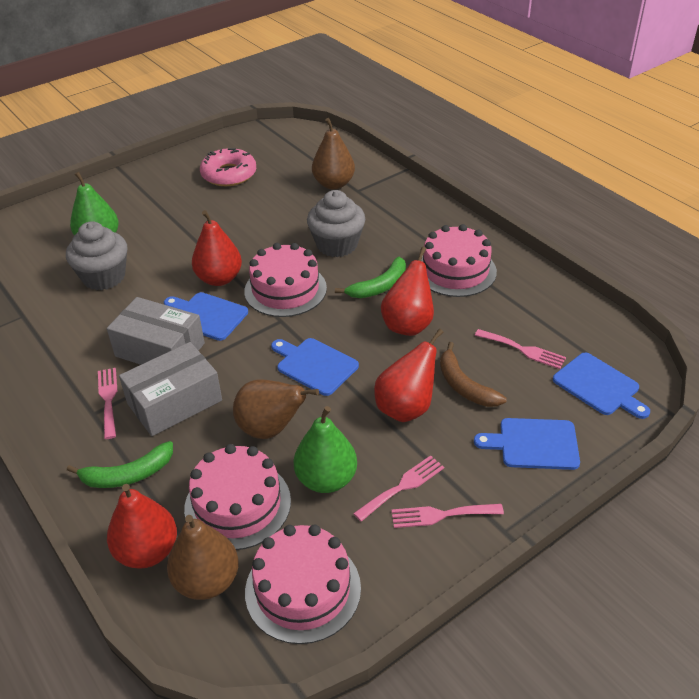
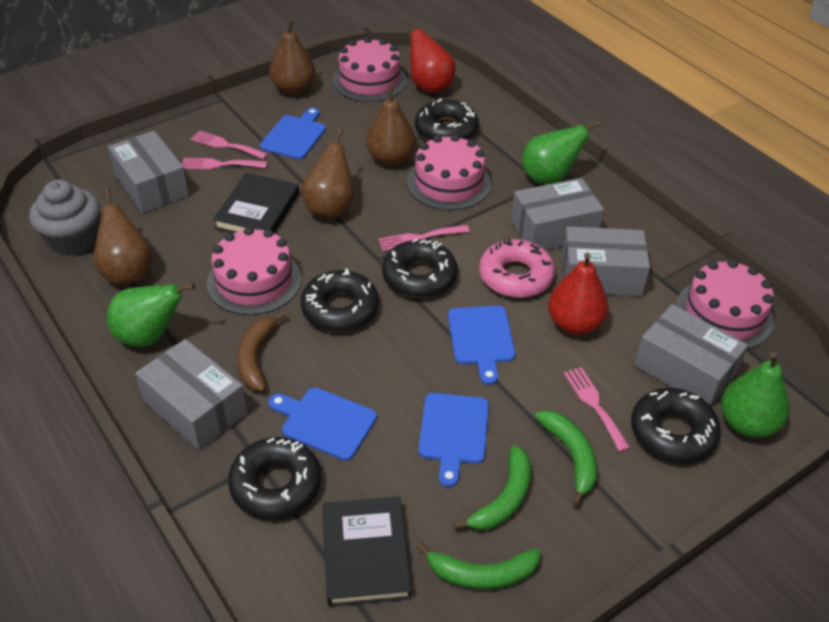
black book: 0 -> 2
black donut: 0 -> 5
brown pear: 3 -> 4
green banana: 2 -> 3
green pear: 2 -> 3
grey box: 2 -> 5
grey cupcake: 2 -> 1
red pear: 4 -> 2

